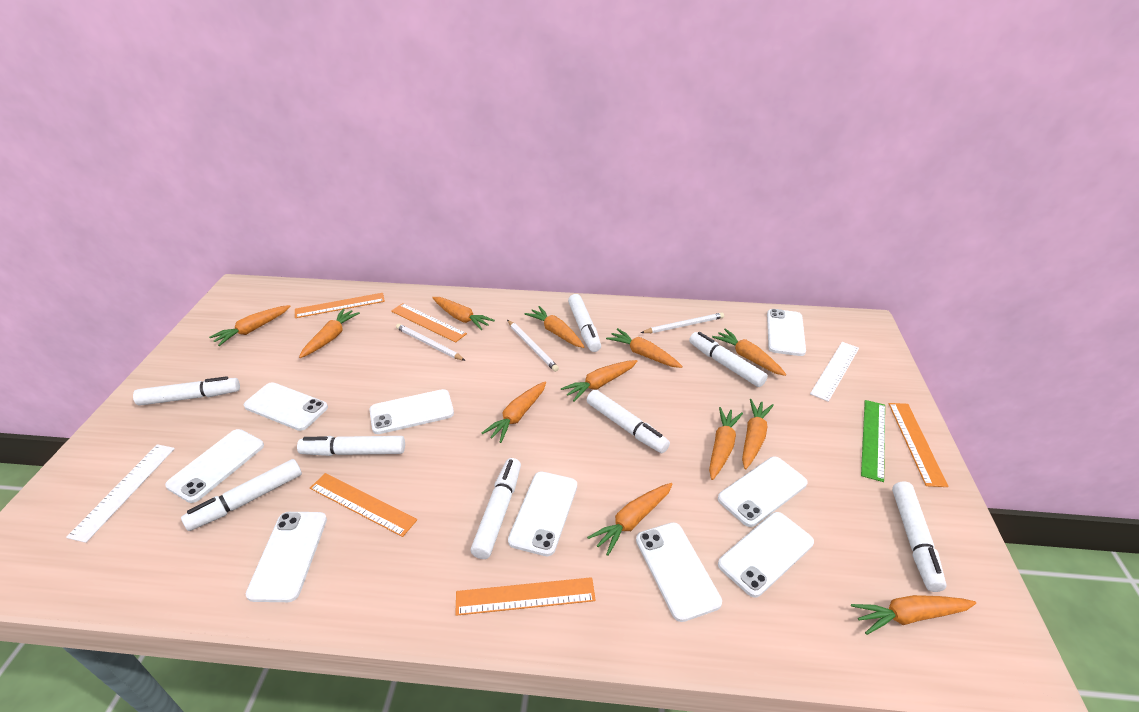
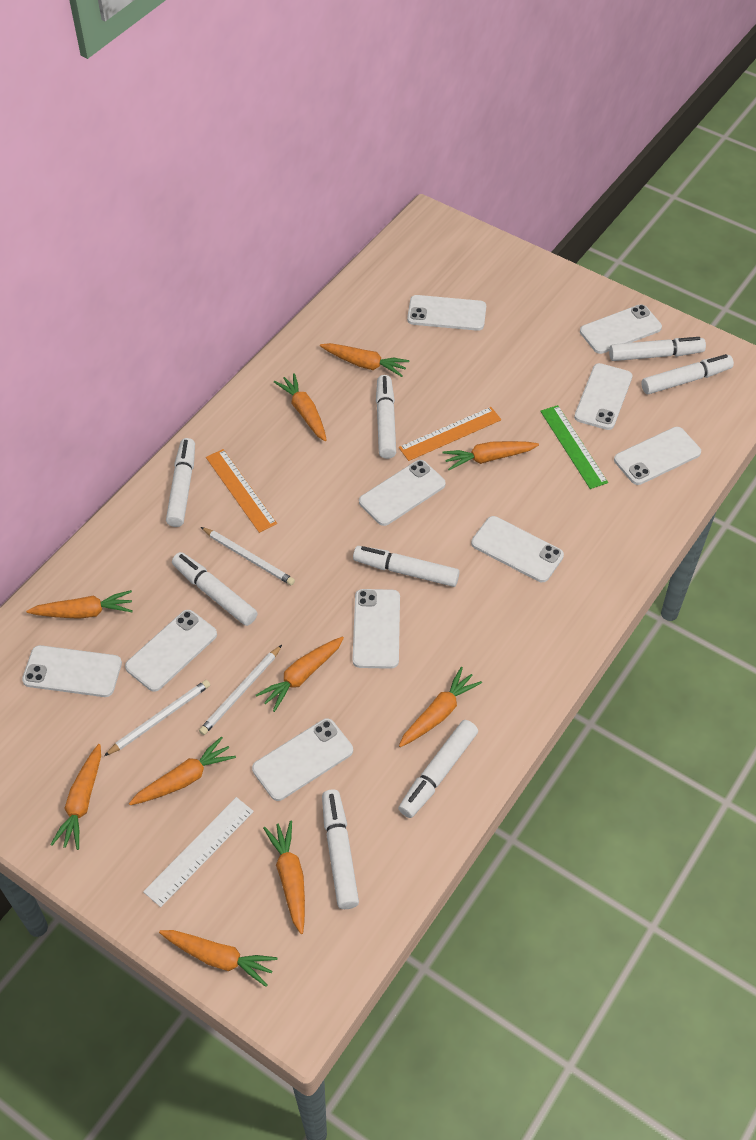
orange carrot: 12 -> 10
orange ruler: 5 -> 2
white phone: 9 -> 10
white ruler: 2 -> 1

